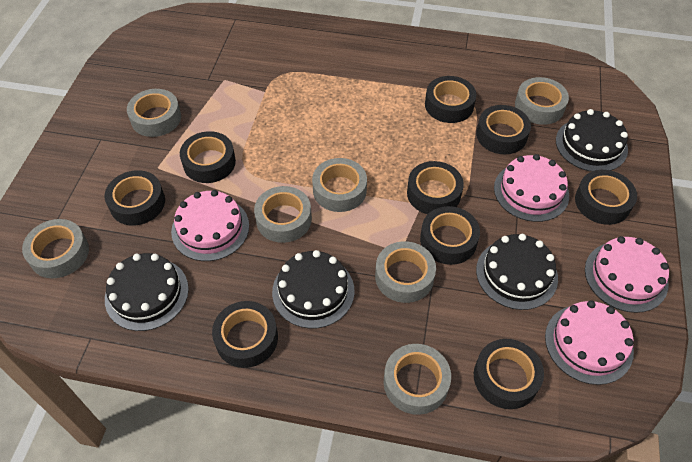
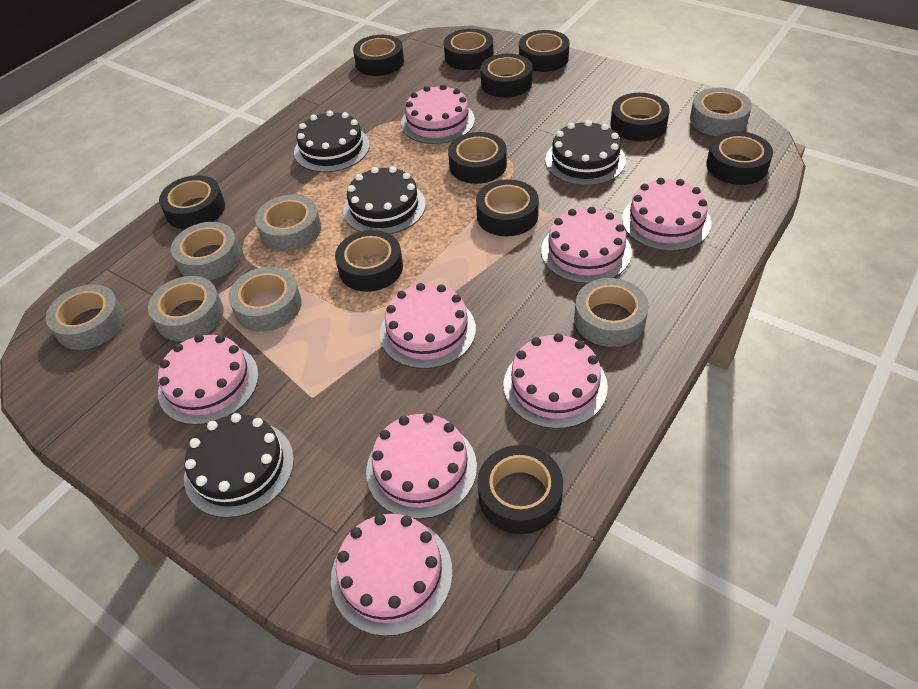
black tape: 9 -> 11
pink cake: 4 -> 8

